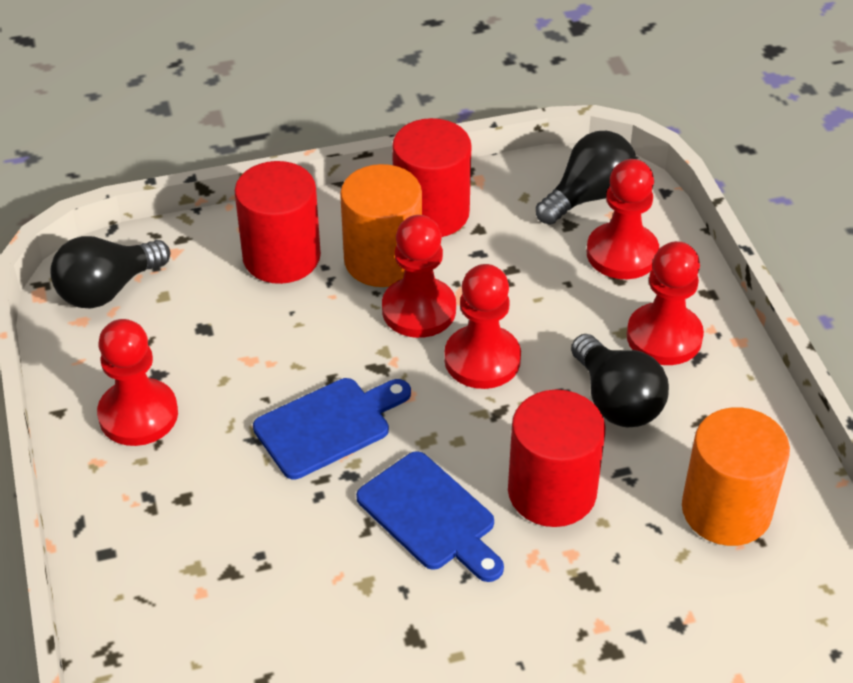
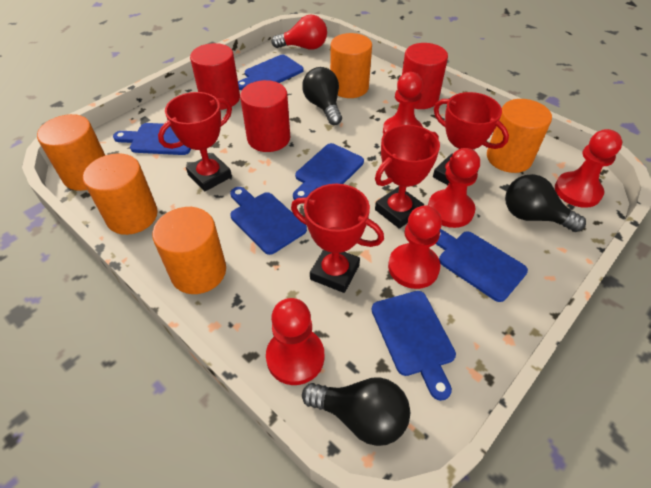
blue cutting board: 2 -> 6
orange cylinder: 2 -> 5
red light bulb: 0 -> 1
red trophy: 0 -> 4

